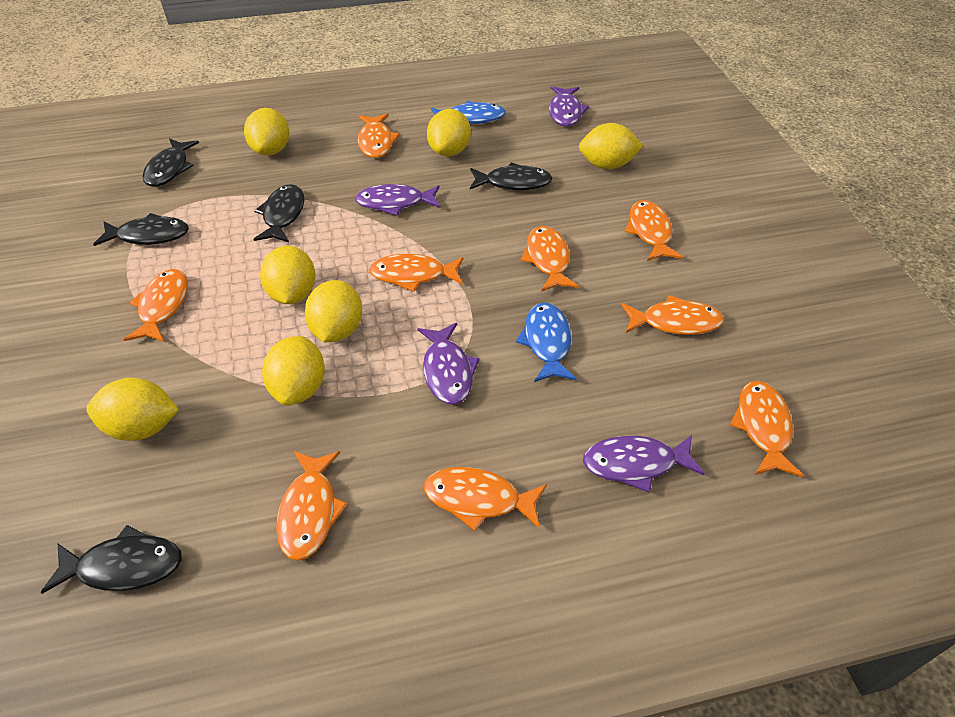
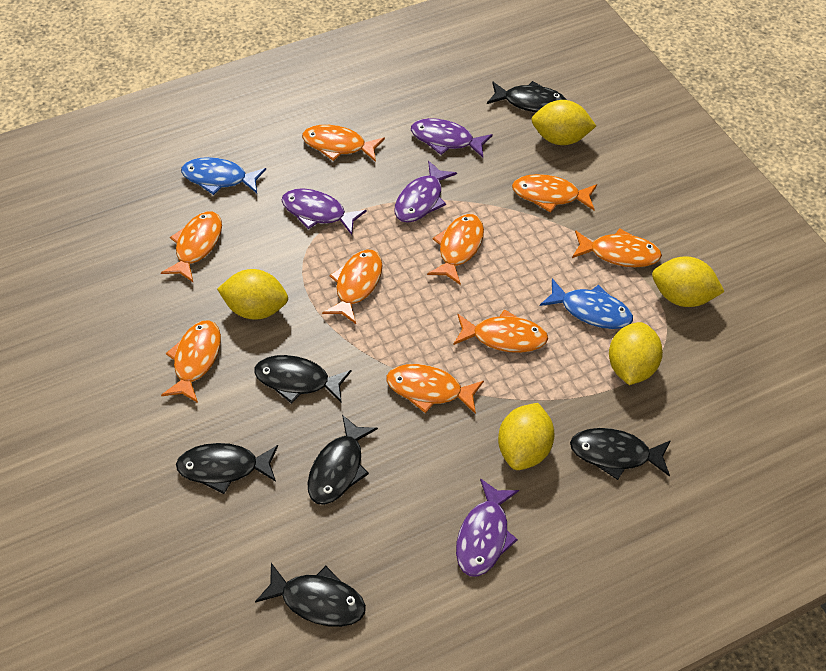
black fish: 5 -> 6
yellow lemon: 7 -> 5

